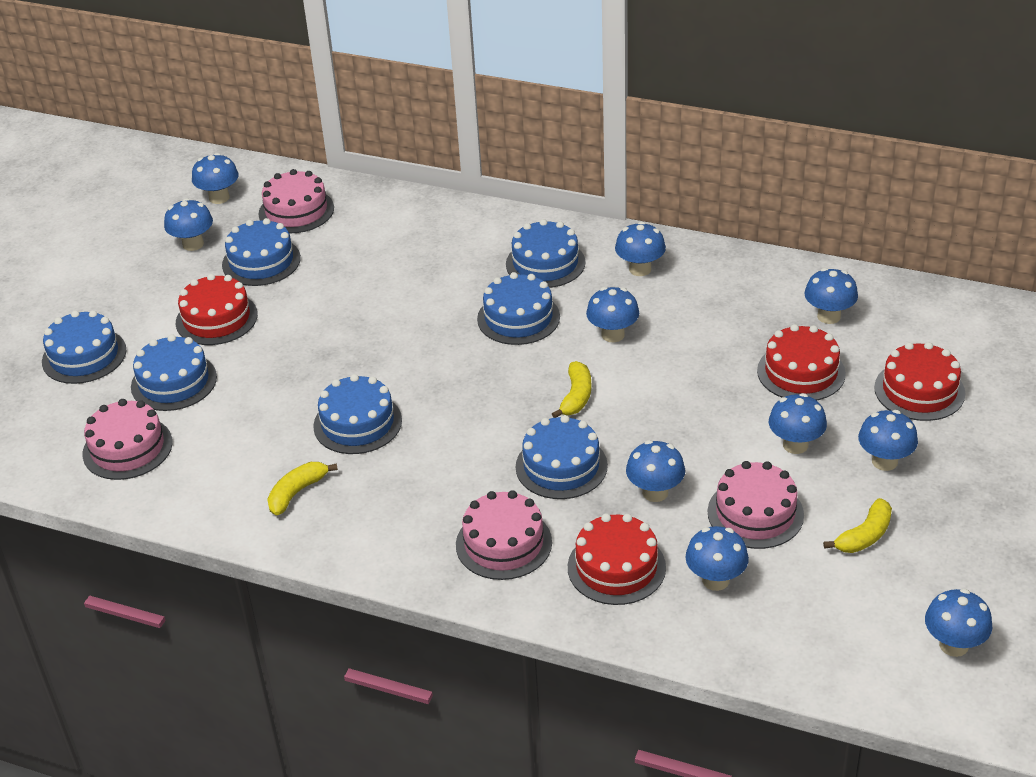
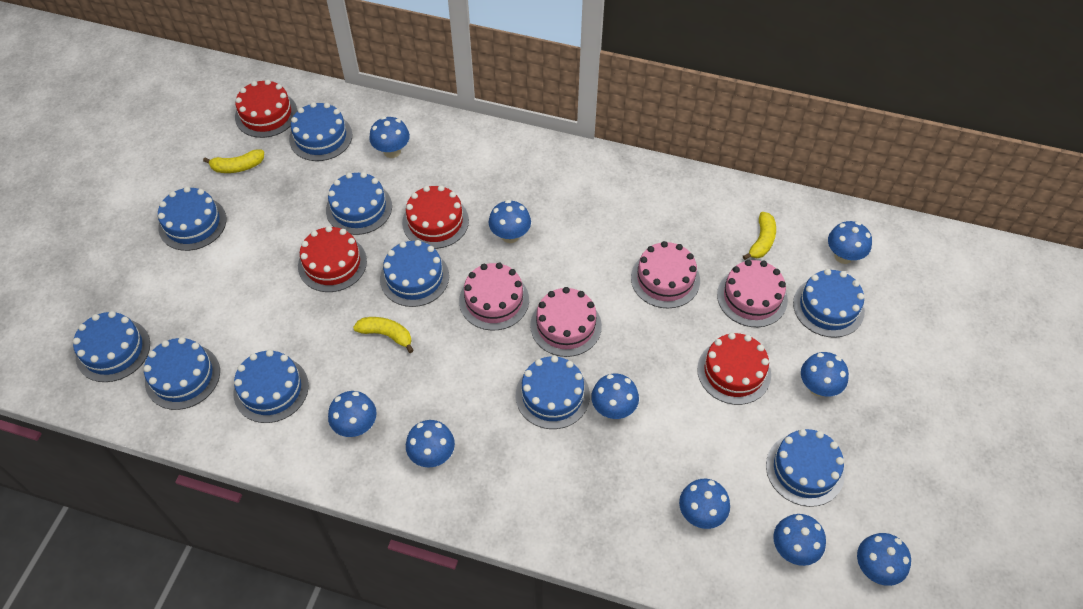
blue cake: 7 -> 10

